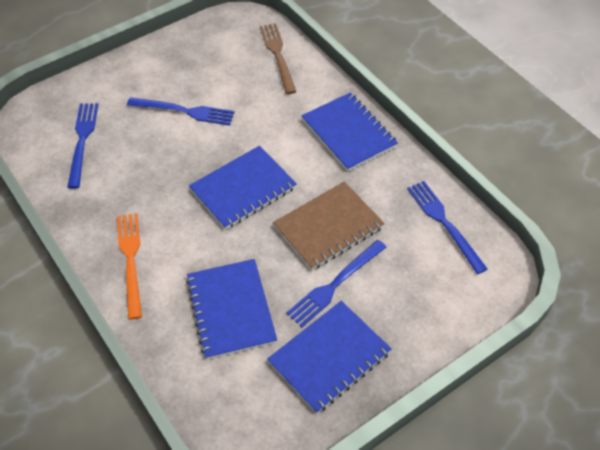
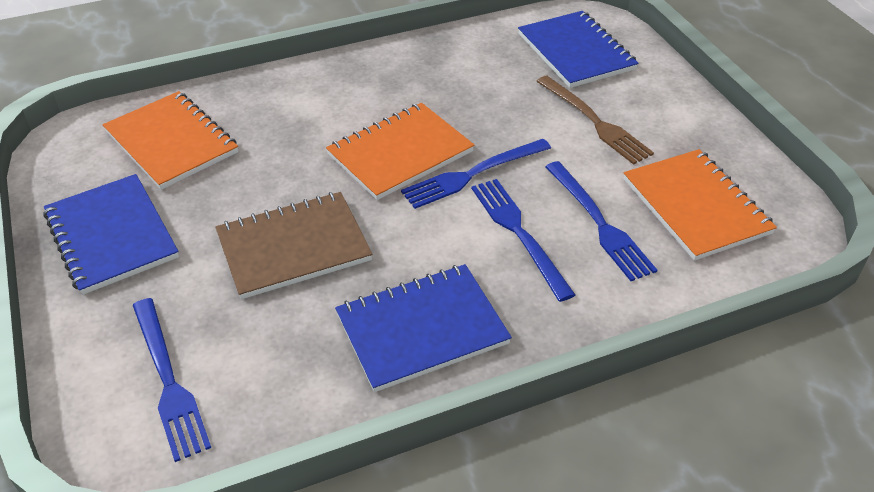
blue notebook: 4 -> 3
orange fork: 1 -> 0
orange notebook: 0 -> 3

